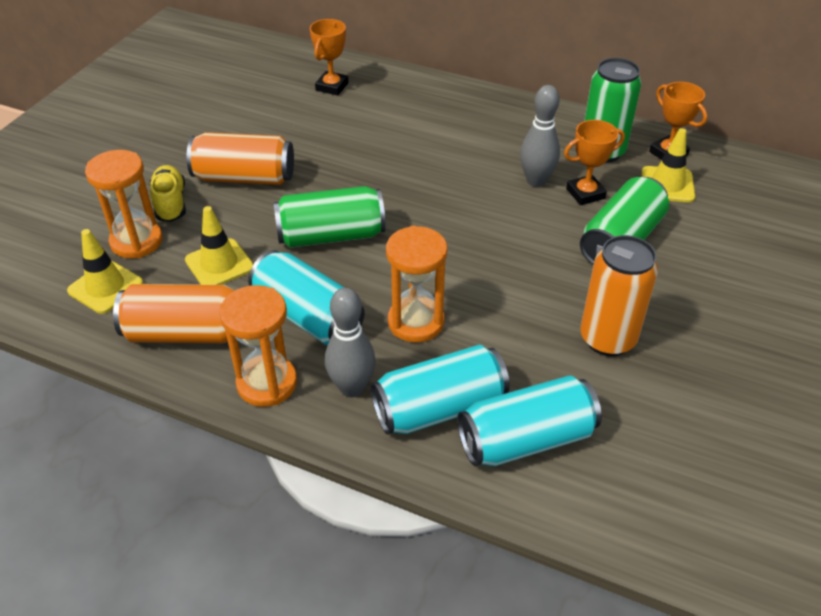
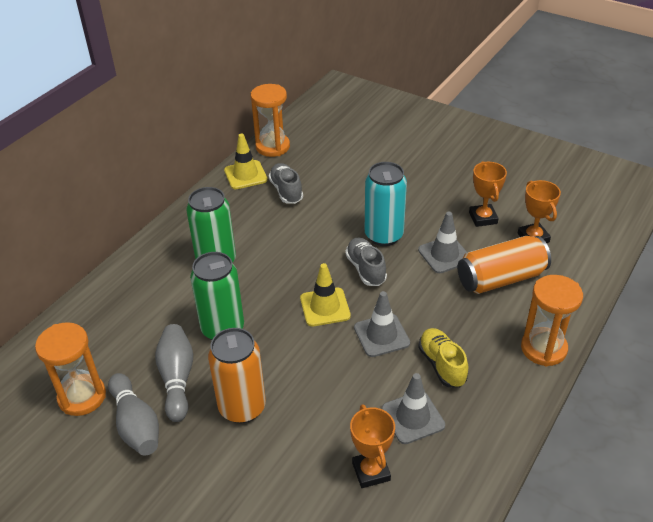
green can: 3 -> 2
grey shoe: 0 -> 2
grey traffic cone: 0 -> 3
orange can: 3 -> 2
turquoise can: 3 -> 1
yellow traffic cone: 3 -> 2

